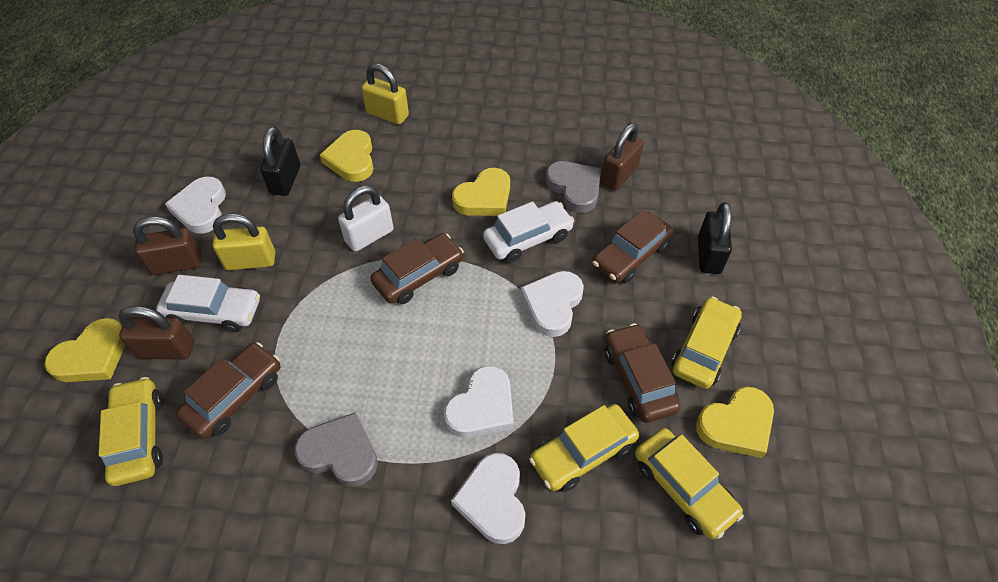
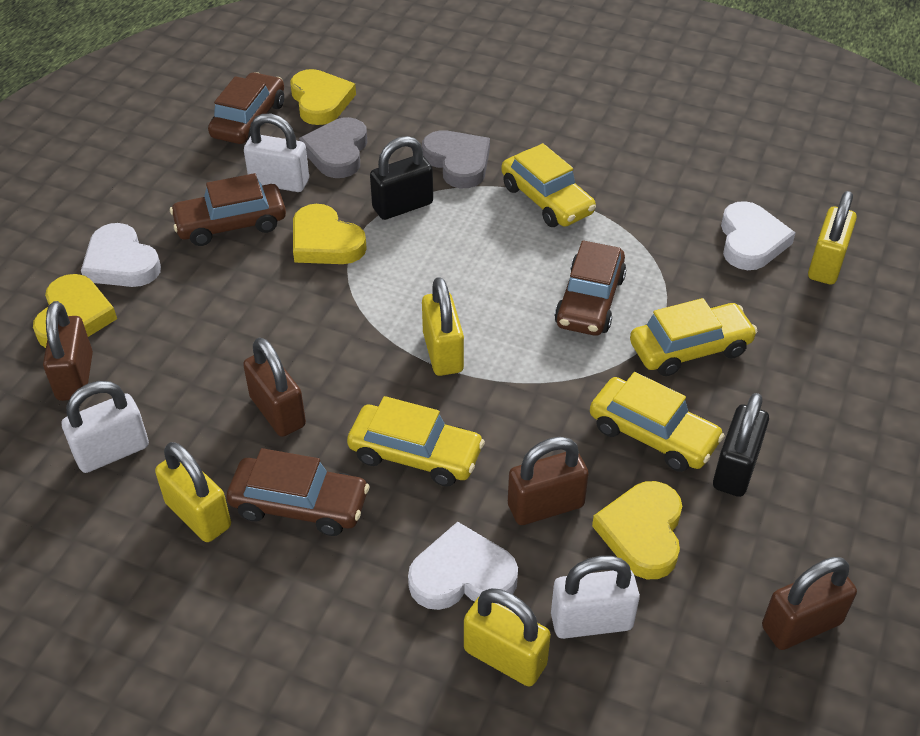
brown padlock: 3 -> 4
white car: 2 -> 0
white heart: 4 -> 3
white padlock: 1 -> 3
yellow padlock: 2 -> 4

